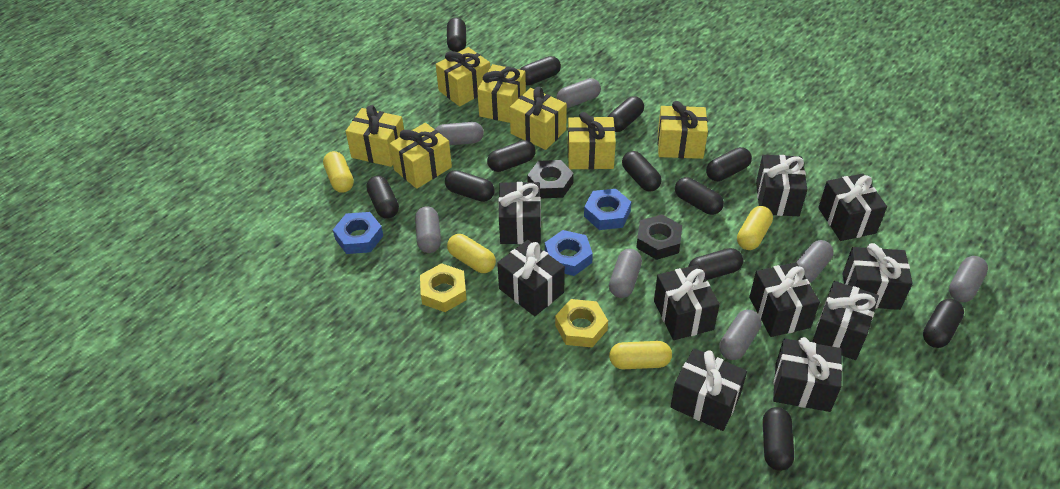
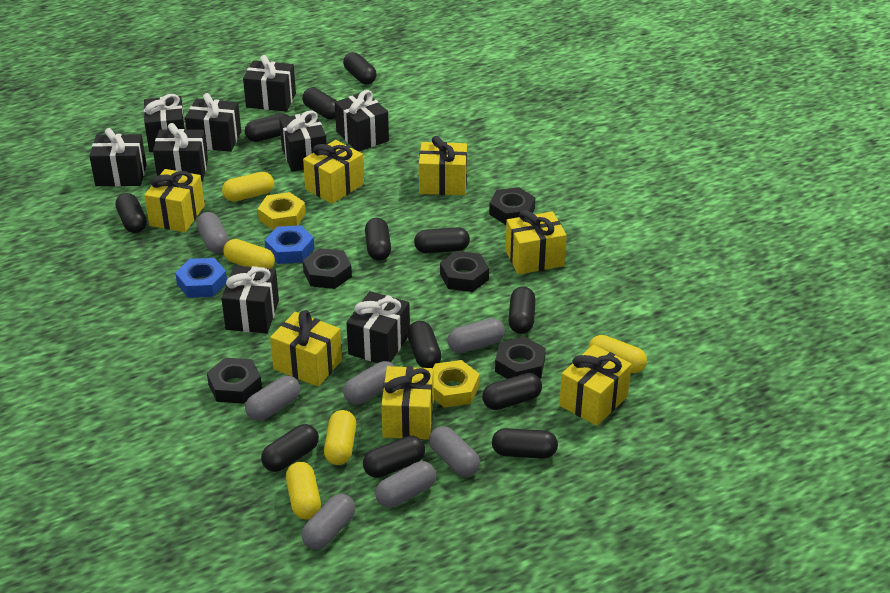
black gift: 10 -> 9
black nut: 2 -> 5
blue nut: 3 -> 2
yellow capsule: 4 -> 5

